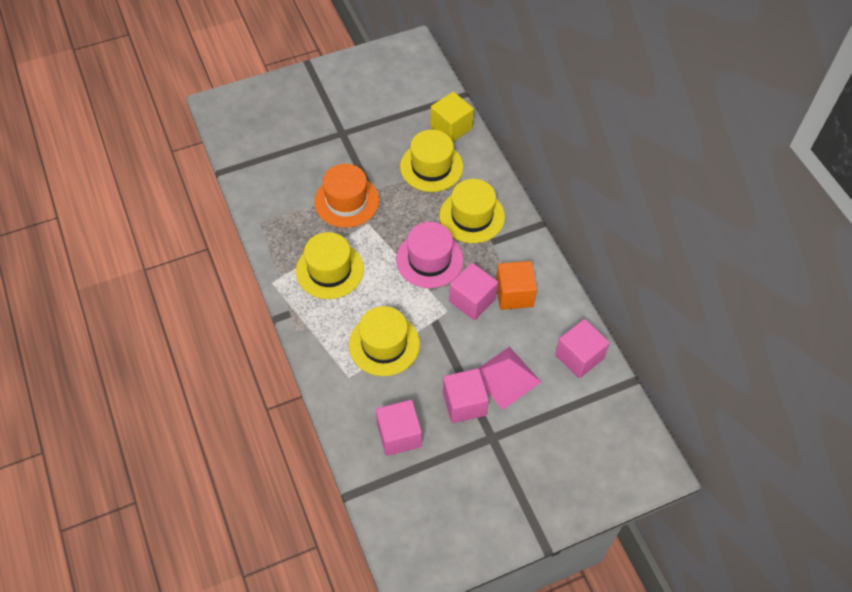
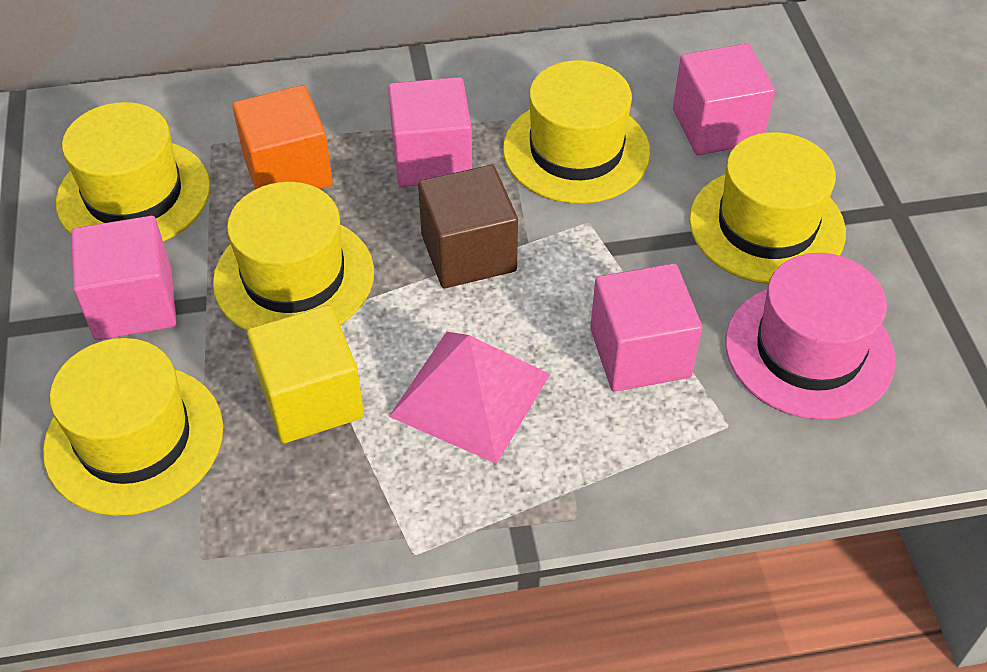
brown cube: 0 -> 1
orange hat: 1 -> 0
yellow hat: 4 -> 5

